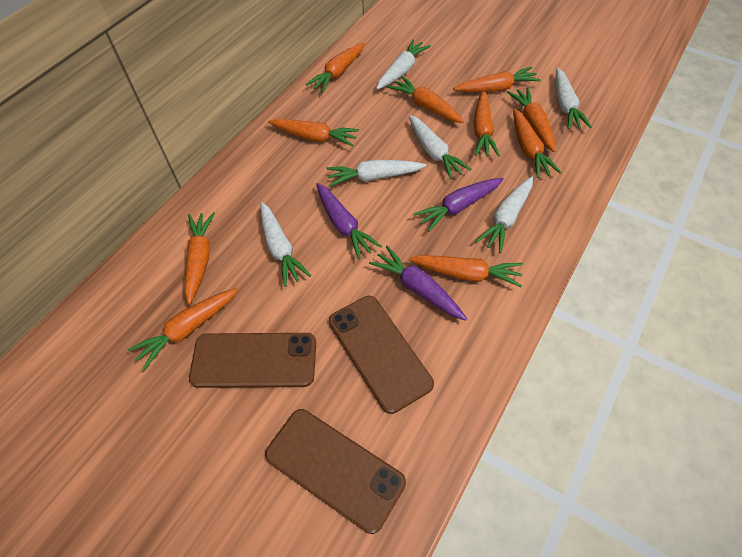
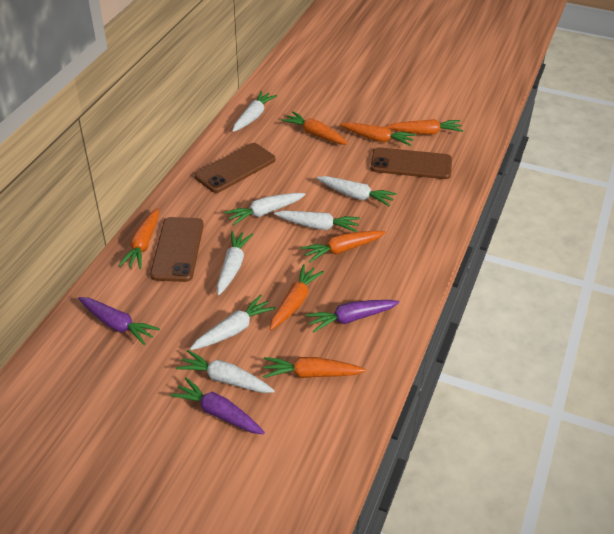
orange carrot: 10 -> 7
white carrot: 6 -> 7

